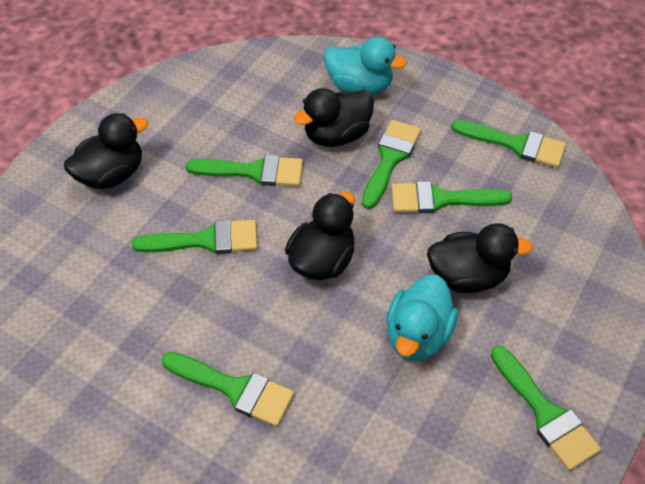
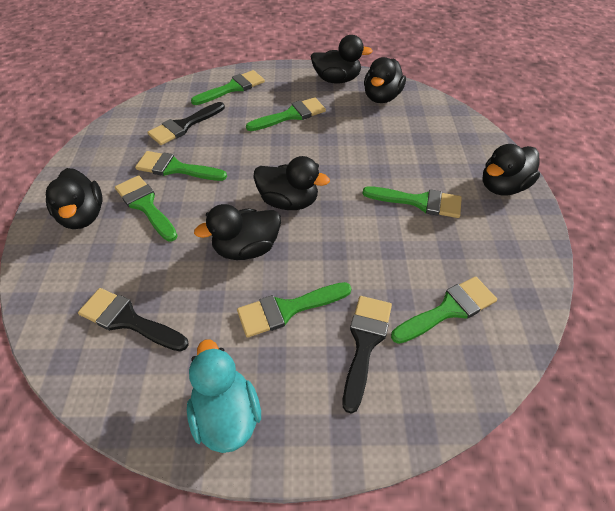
black brush: 0 -> 3
black duck: 4 -> 6
turquoise duck: 2 -> 1

